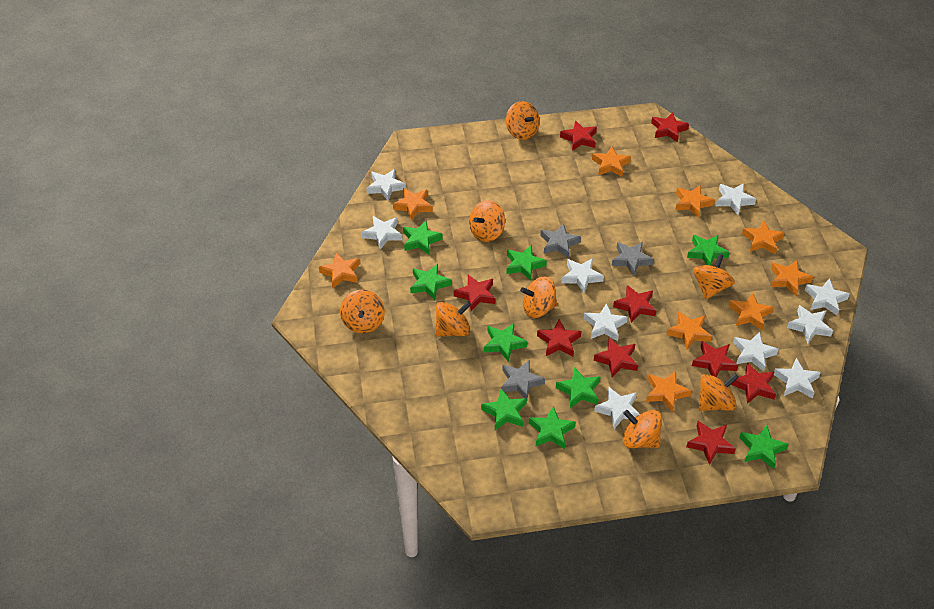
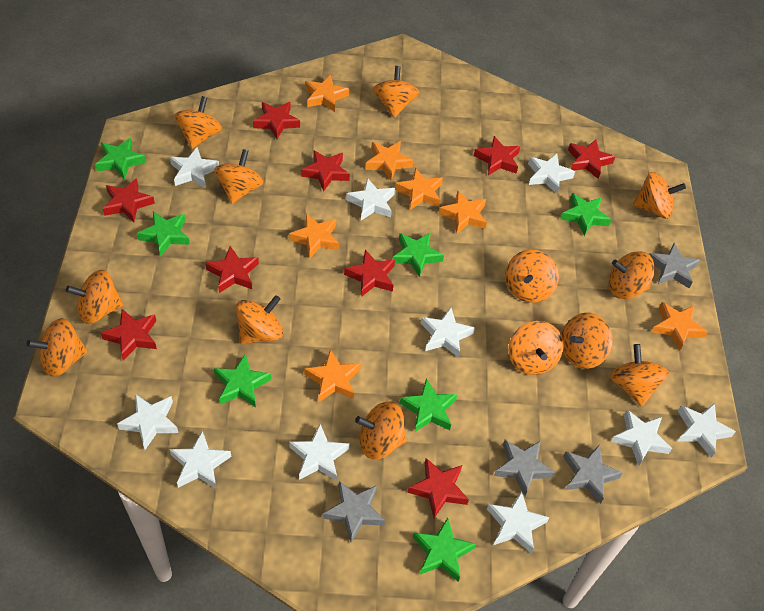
green star: 9 -> 7
grey star: 3 -> 4
orange spinning top: 8 -> 13
orange star: 9 -> 7

